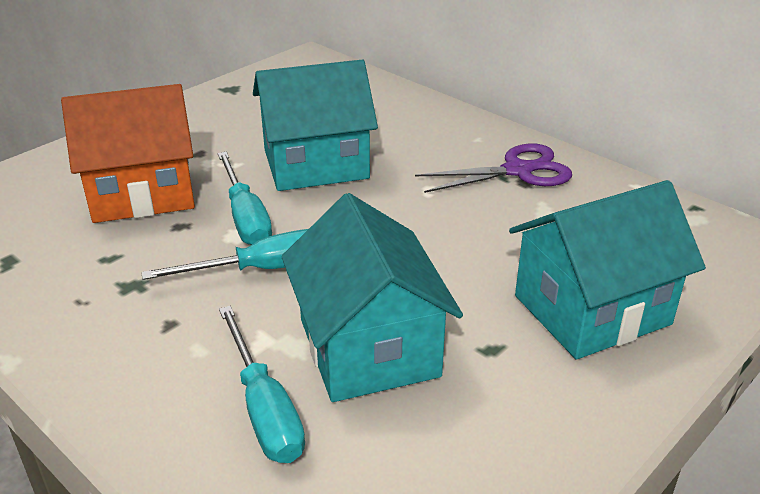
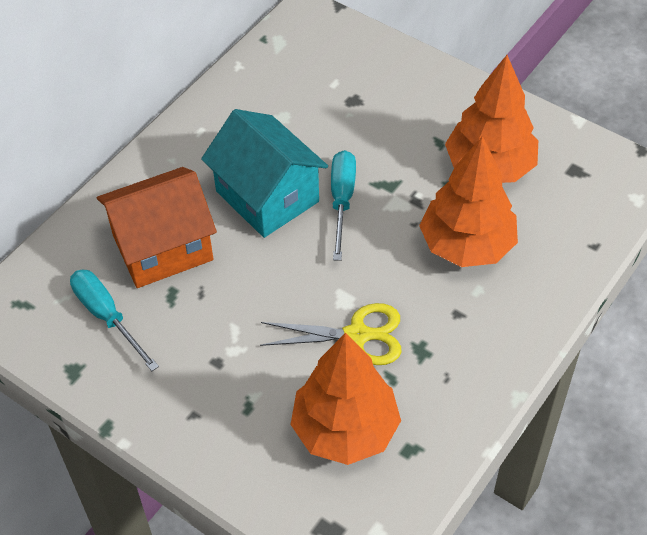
orange tree: 0 -> 3
purple scissors: 1 -> 0
turquoise house: 3 -> 1
turquoise screwdriver: 3 -> 2
yellow scissors: 0 -> 1

